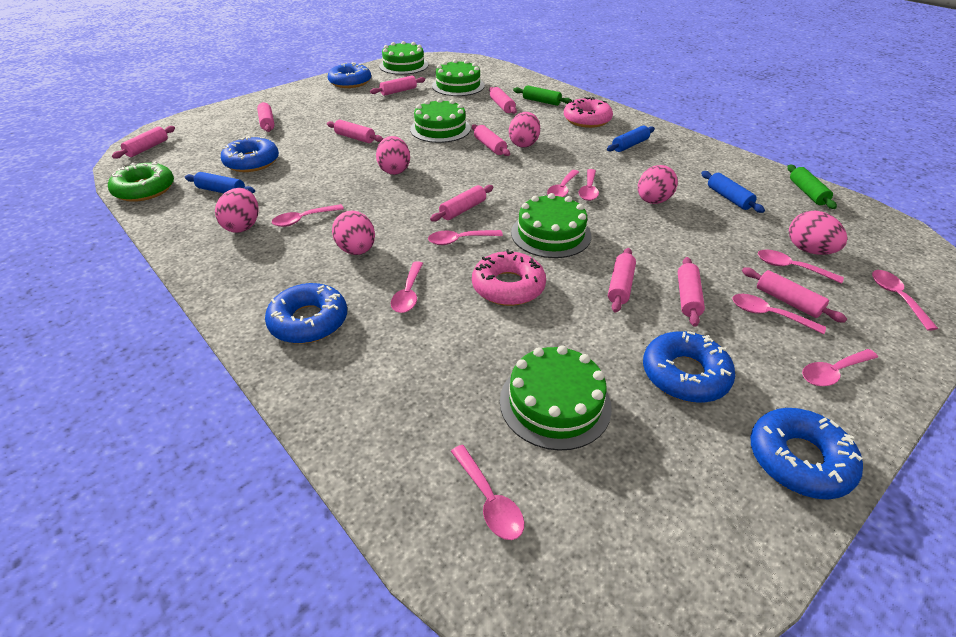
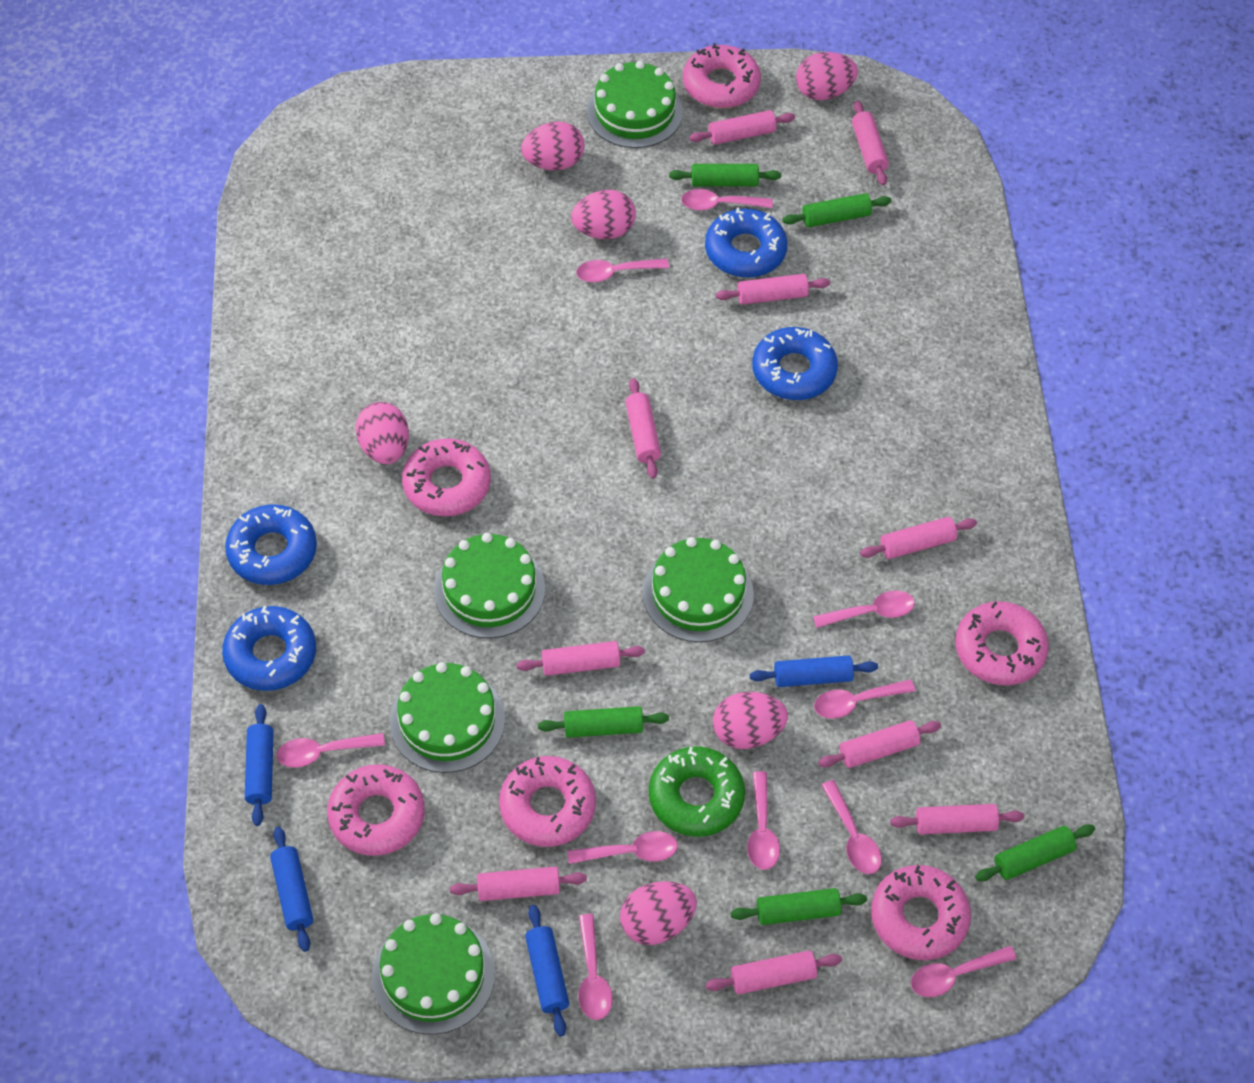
blue donut: 5 -> 4
blue rolling pin: 3 -> 4
green rolling pin: 2 -> 5
pink donut: 2 -> 6

